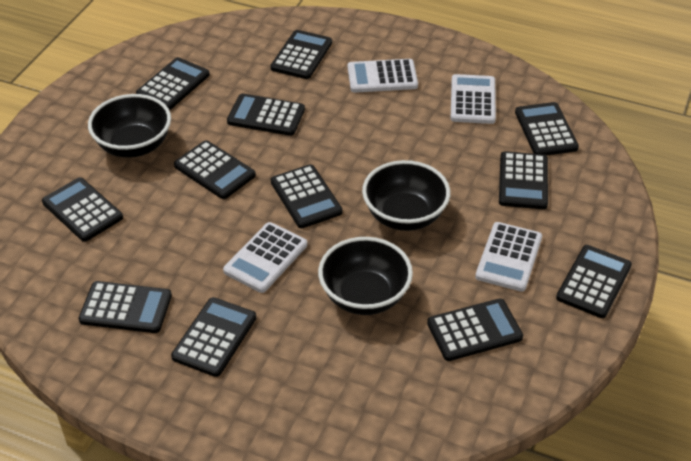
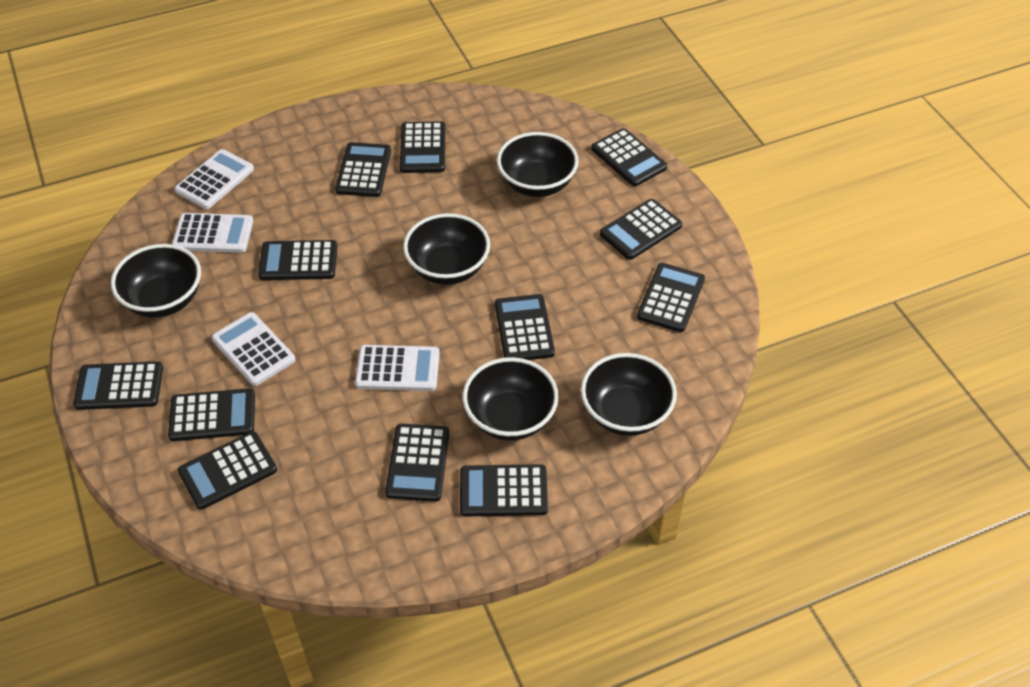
black bowl: 3 -> 5

